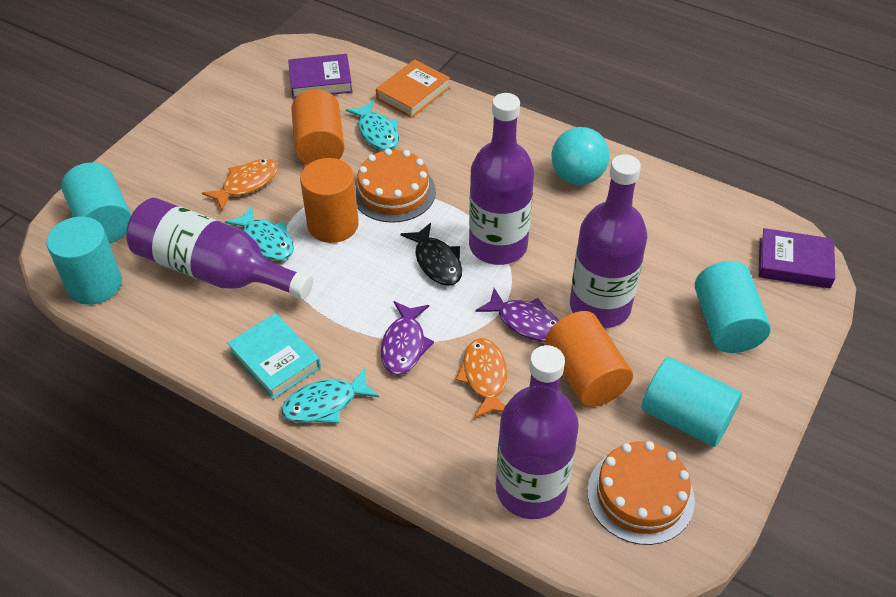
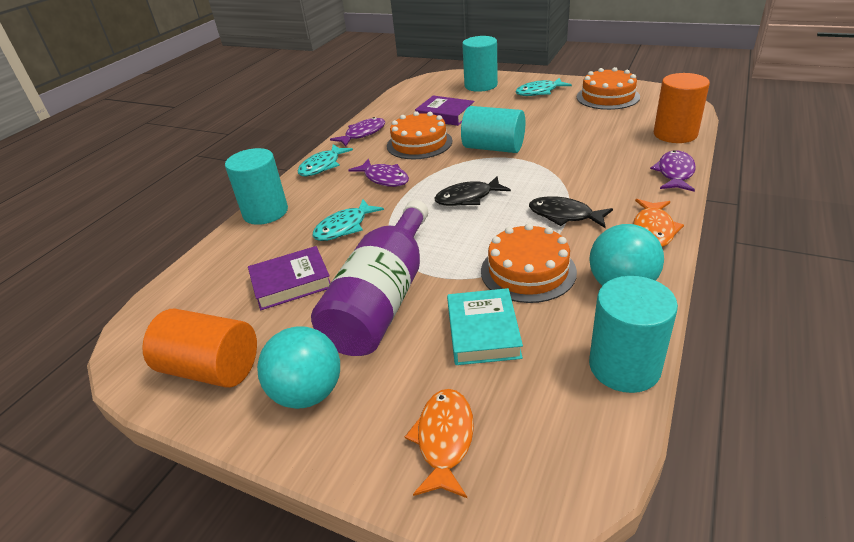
black fish: 1 -> 2
orange book: 1 -> 0
orange cake: 2 -> 3
orange cylinder: 3 -> 2
purple bottle: 4 -> 1
purple fish: 2 -> 3
turquoise ball: 1 -> 2

